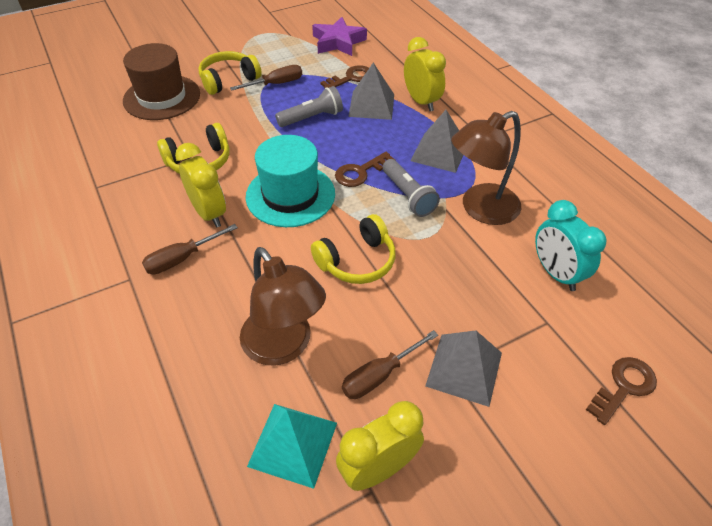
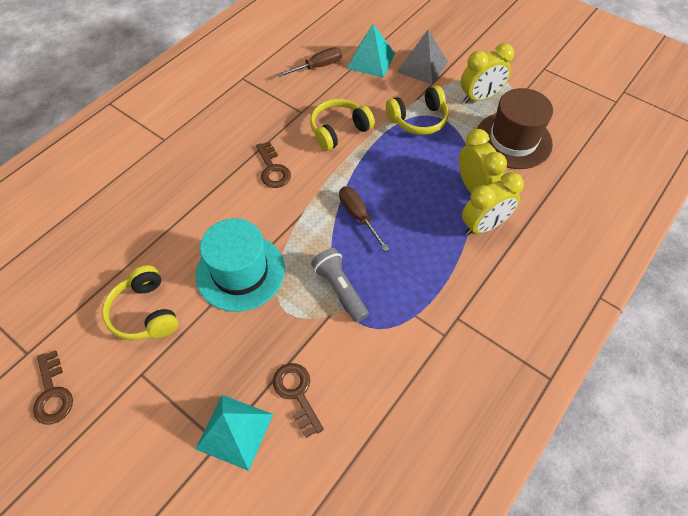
brown lamp: 2 -> 0
brown screwdriver: 3 -> 2
grey flashlight: 2 -> 1
grey pyramid: 3 -> 1
purple star: 1 -> 0
turquoise clock: 1 -> 0
turquoise pyramid: 1 -> 2

